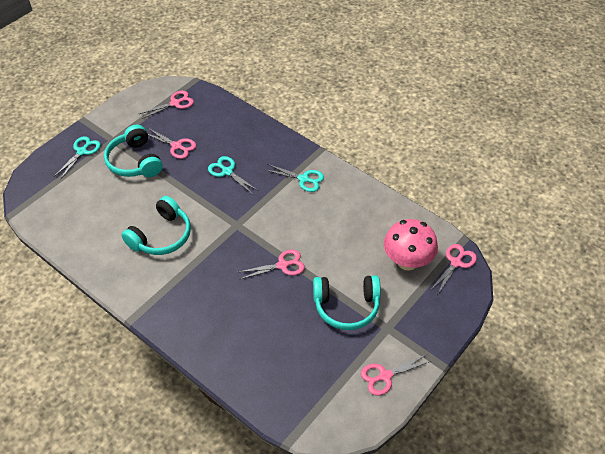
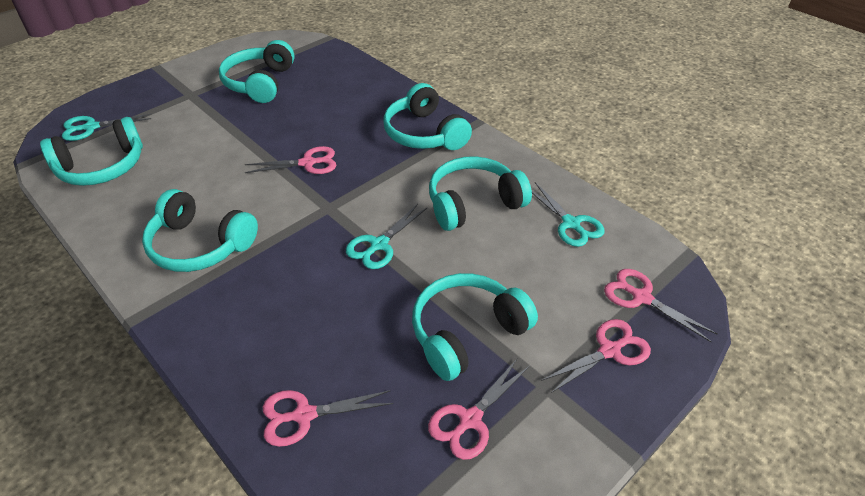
pink mushroom: 1 -> 0
turquoise headphones: 3 -> 6

